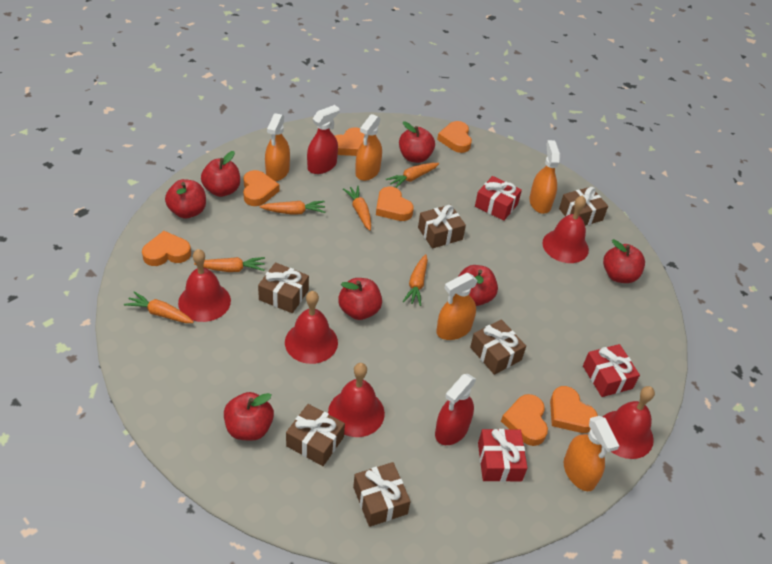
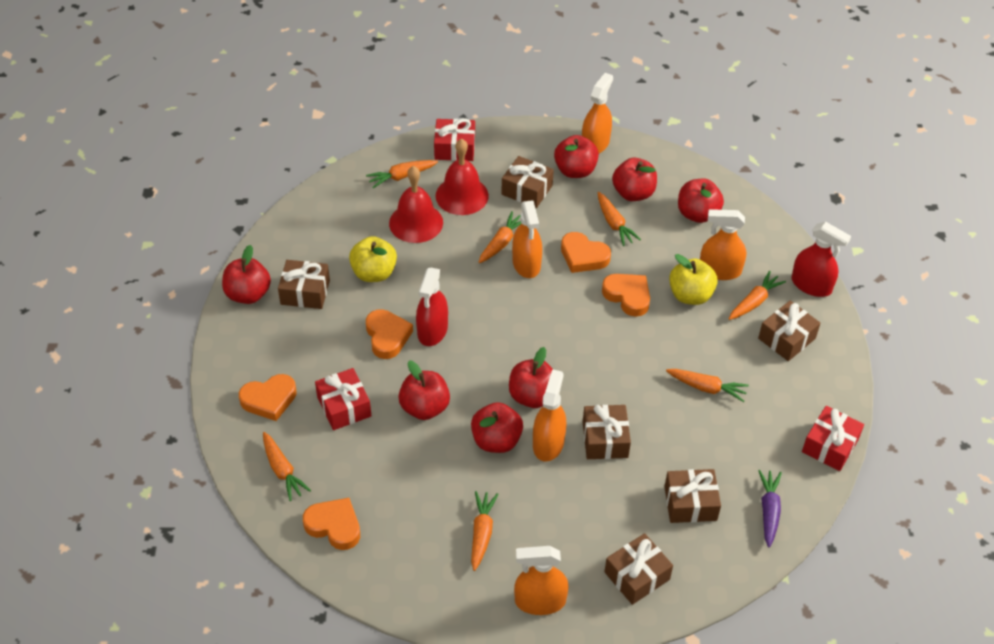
orange carrot: 6 -> 7
orange heart: 7 -> 5
purple carrot: 0 -> 1
red bell: 5 -> 2
yellow apple: 0 -> 2

